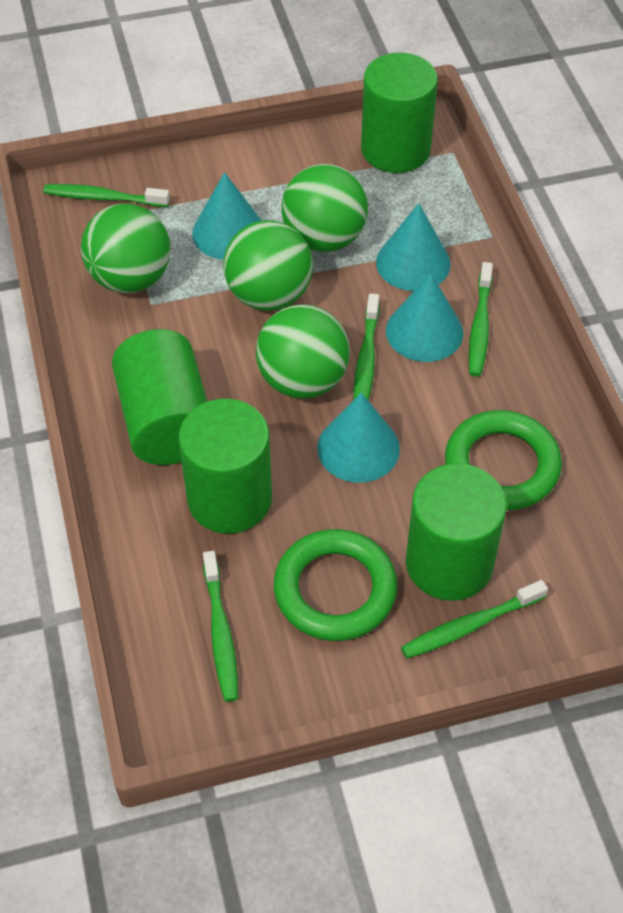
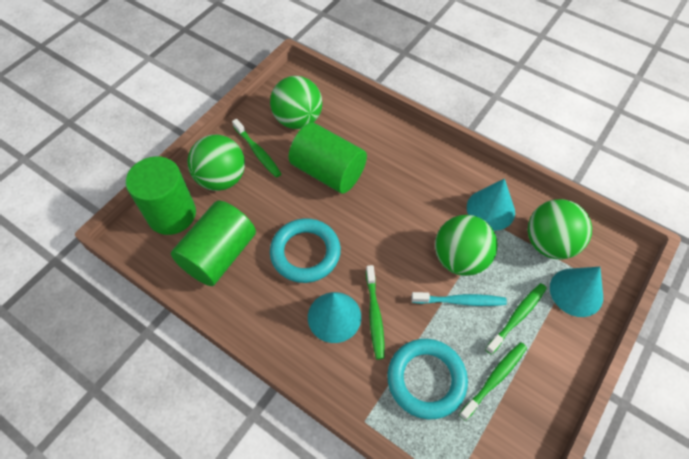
green cylinder: 4 -> 3
green ring: 2 -> 0
green toothbrush: 5 -> 4
turquoise cone: 4 -> 3
turquoise ring: 0 -> 2
turquoise toothbrush: 0 -> 1

